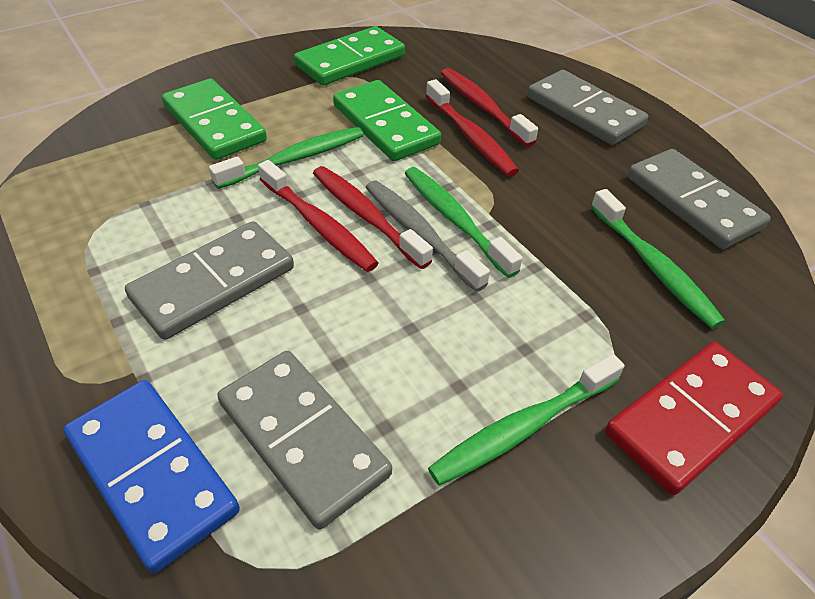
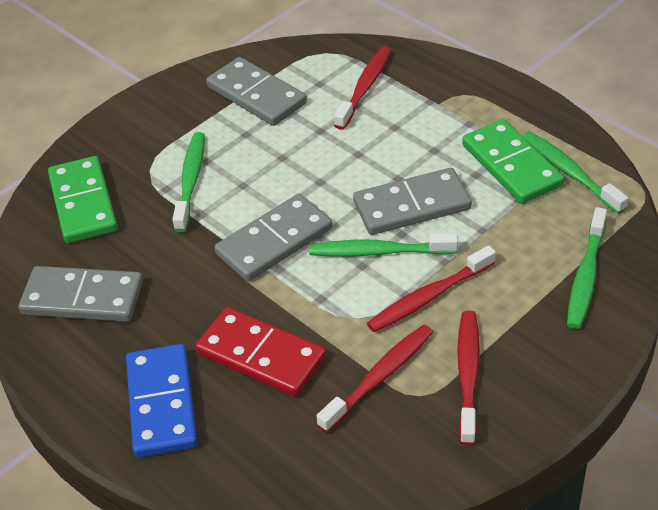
green domino: 3 -> 2
grey toothbrush: 1 -> 0

